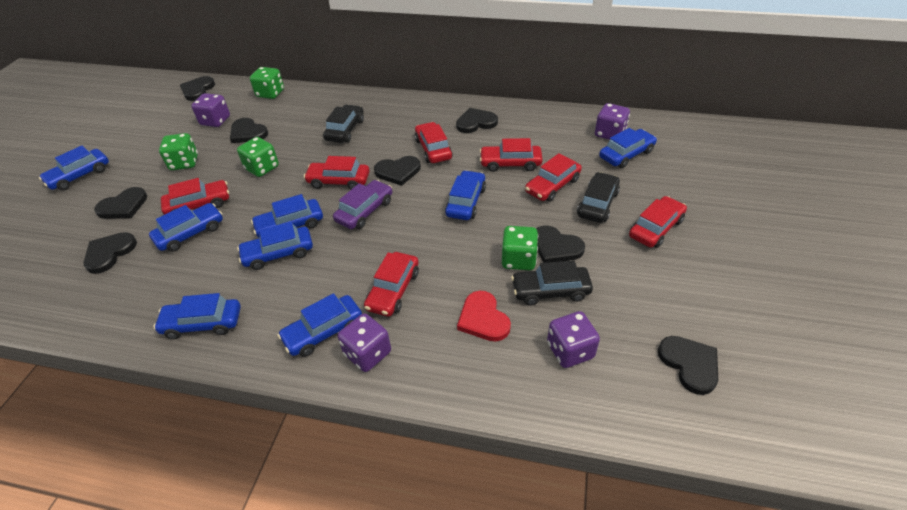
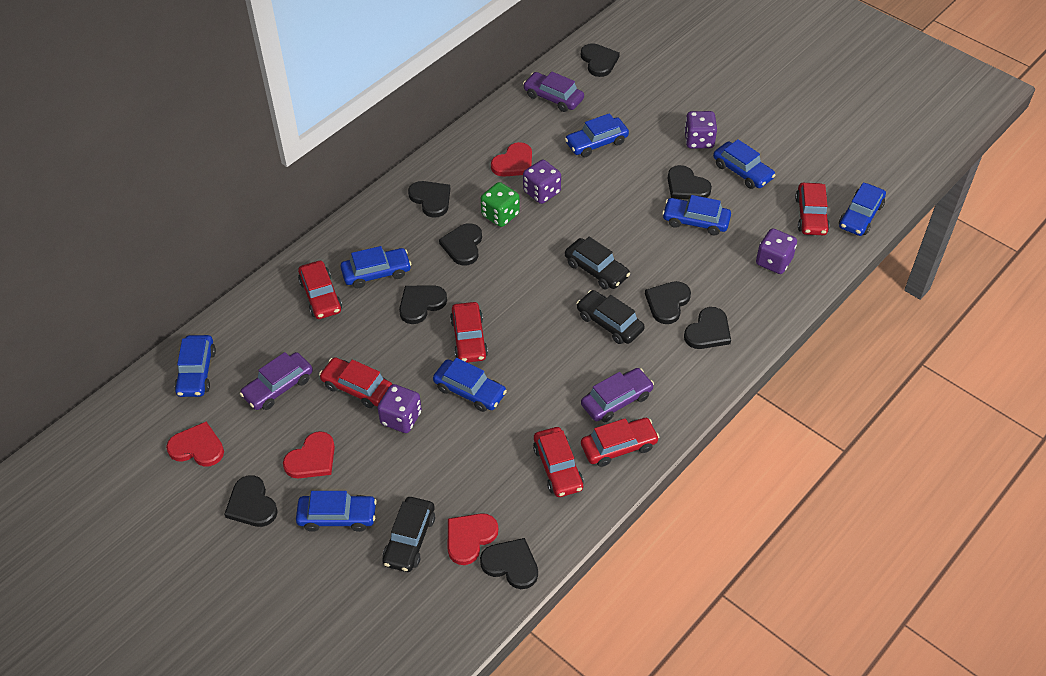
black heart: 8 -> 9
green dice: 4 -> 1
purple car: 1 -> 3
red car: 7 -> 6
red heart: 1 -> 4

